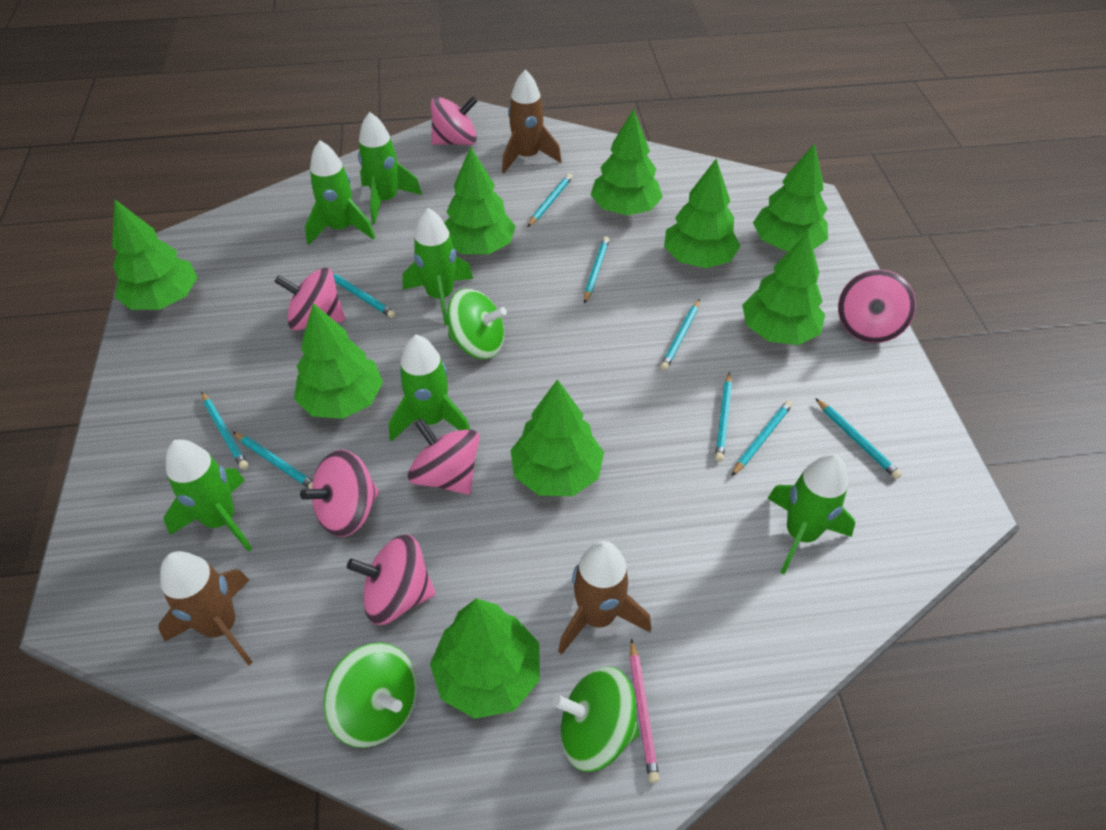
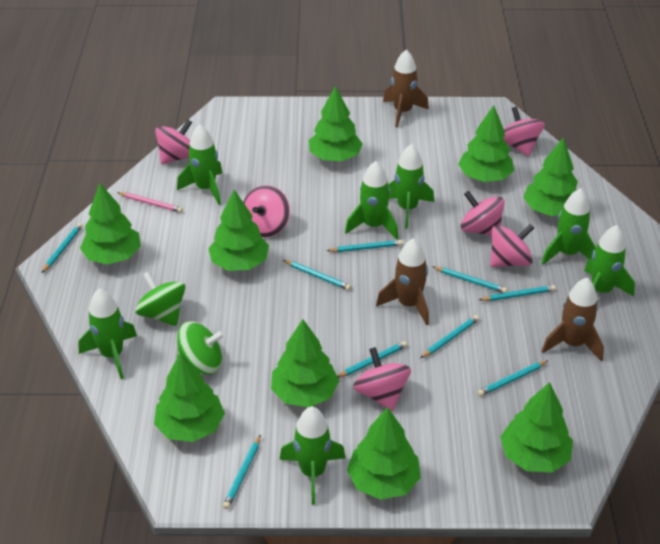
green rocket: 6 -> 7
green spinning top: 3 -> 2

